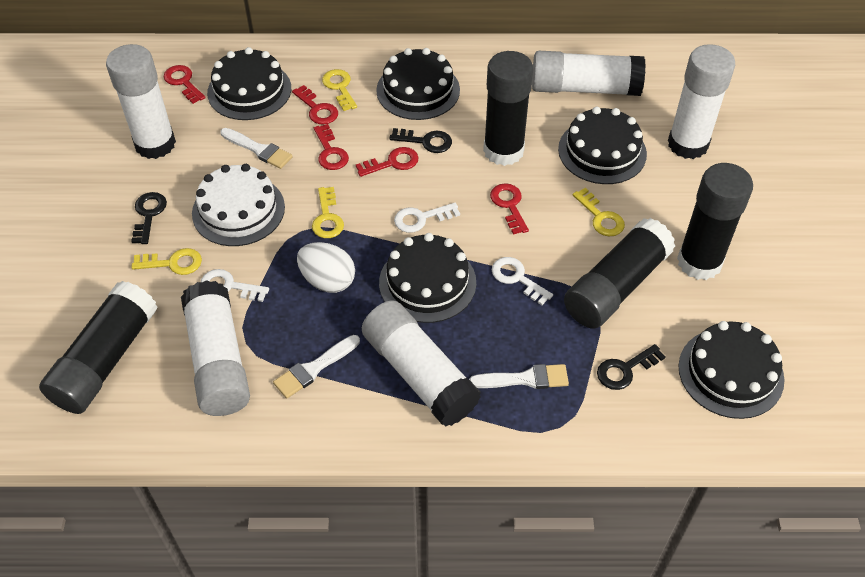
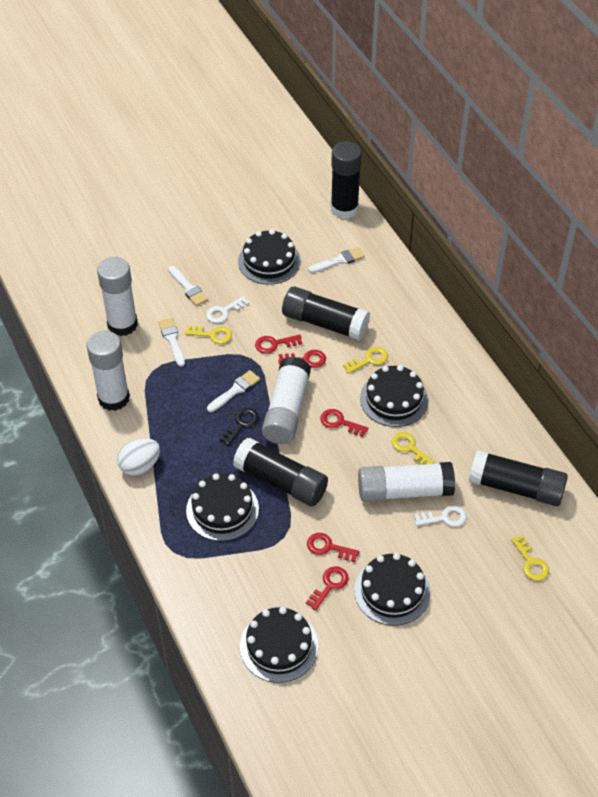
black key: 3 -> 1
white brush: 3 -> 4
white cake: 1 -> 0
white glue stick: 5 -> 4
white key: 3 -> 2

